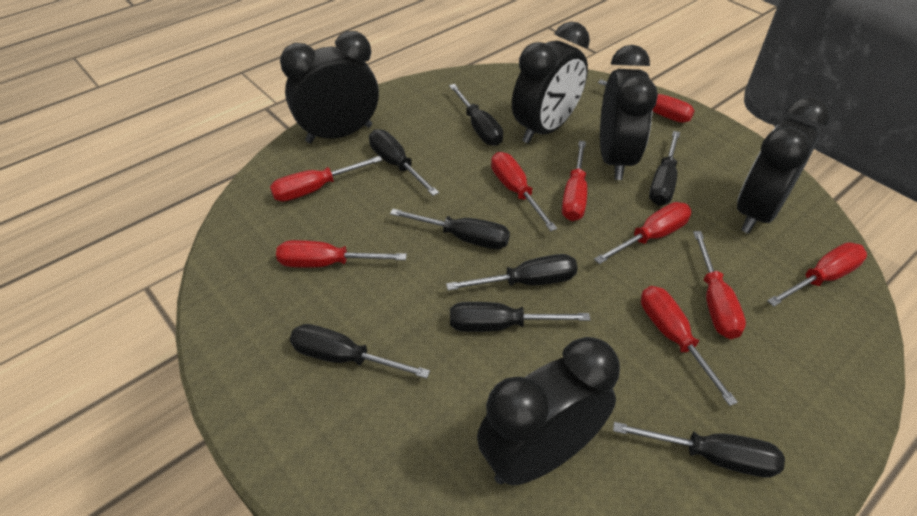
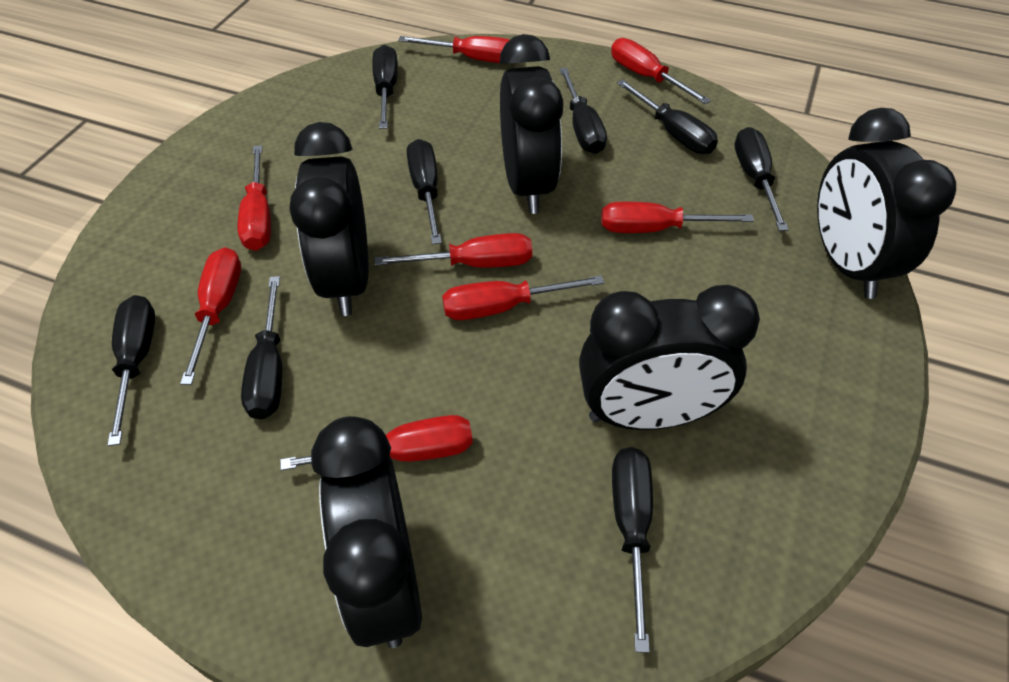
red screwdriver: 9 -> 8

